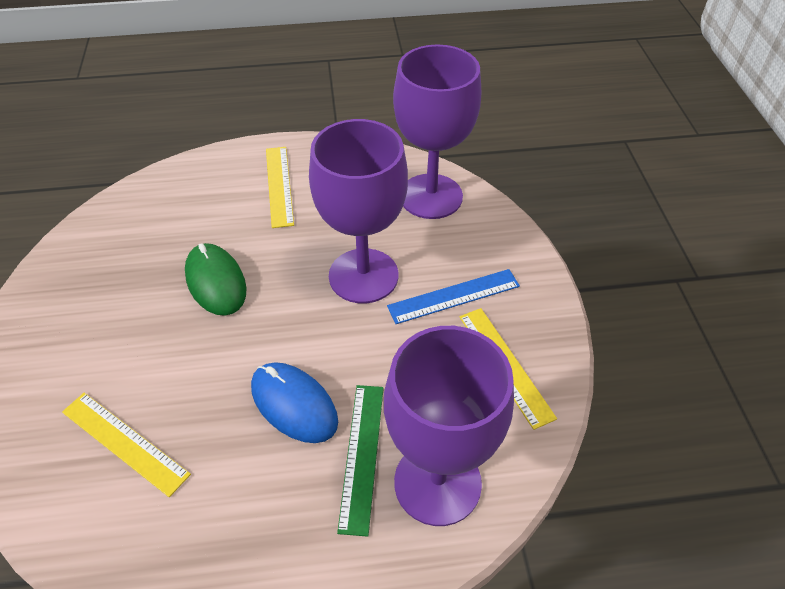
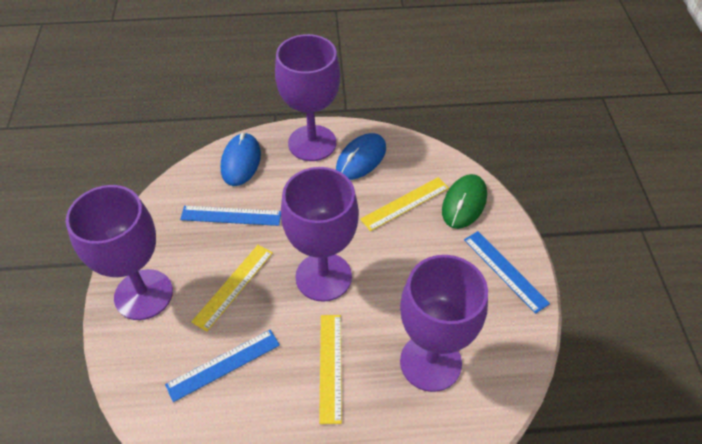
blue mouse: 1 -> 2
blue ruler: 1 -> 3
green ruler: 1 -> 0
purple goblet: 3 -> 4

